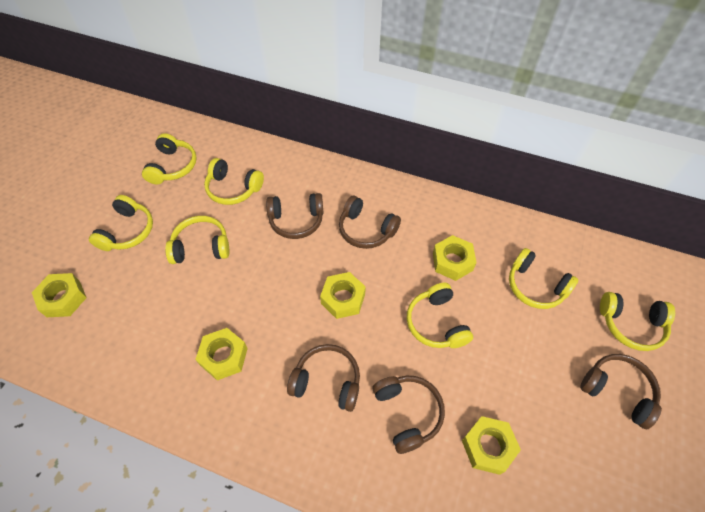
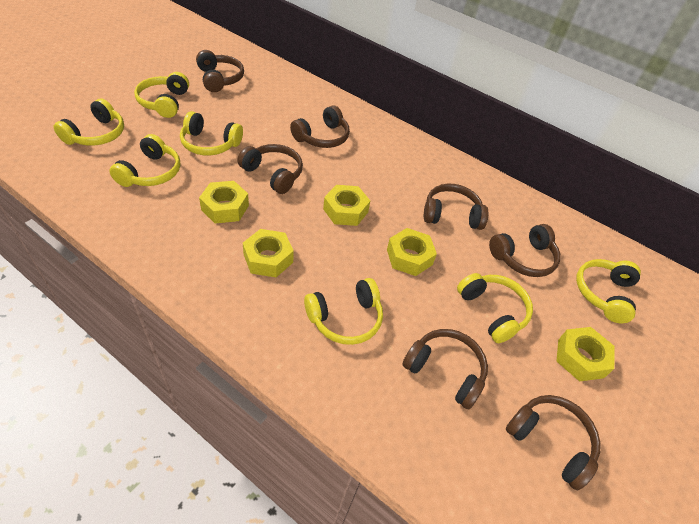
brown headphones: 5 -> 7

